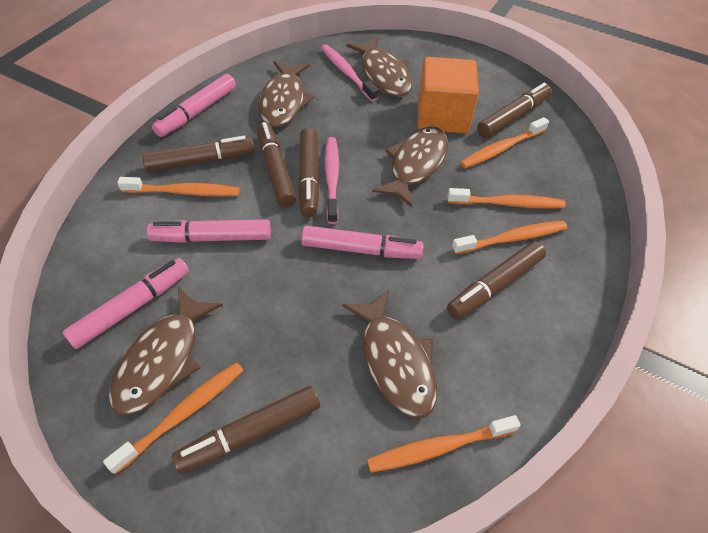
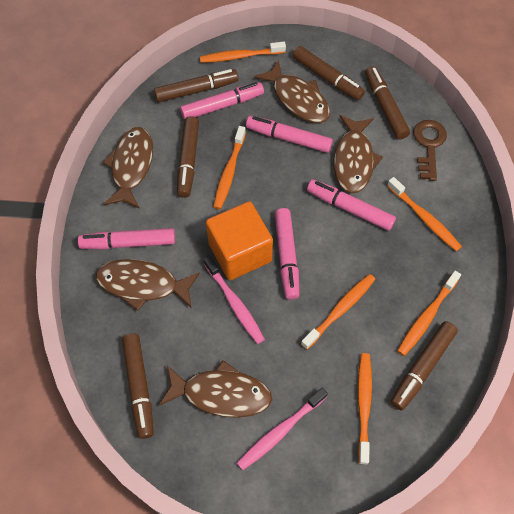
brown key: 0 -> 1
pink marker: 4 -> 5

